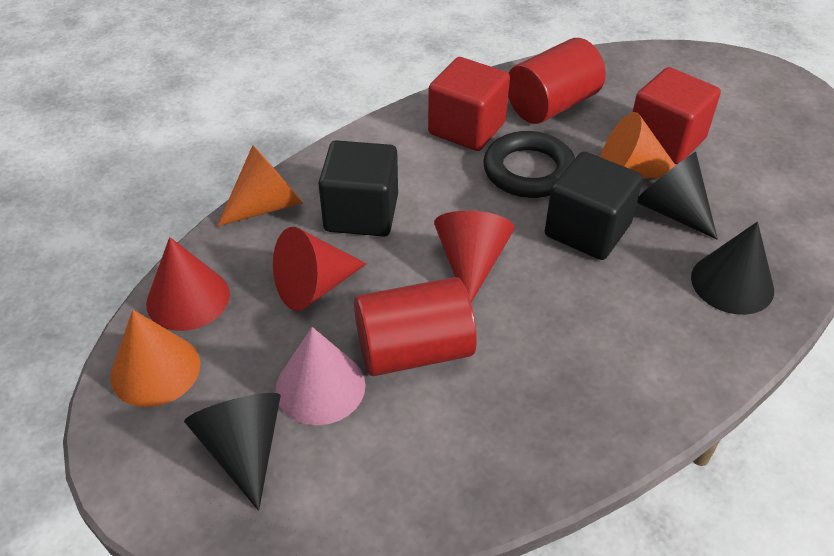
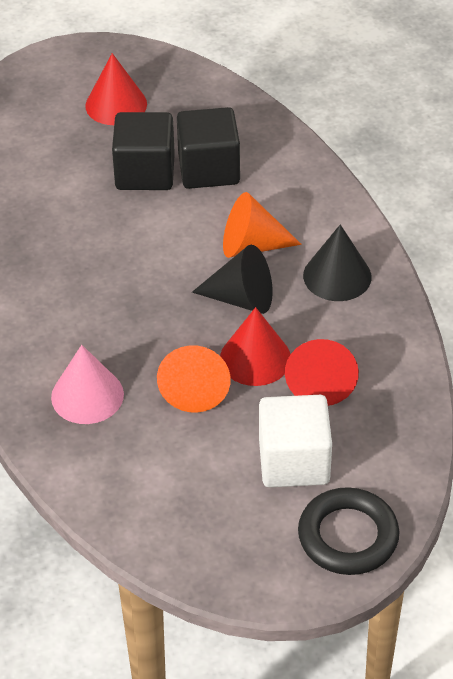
black cone: 3 -> 2
orange cone: 3 -> 2
red cube: 2 -> 0
red cylinder: 2 -> 0
white cube: 0 -> 1

